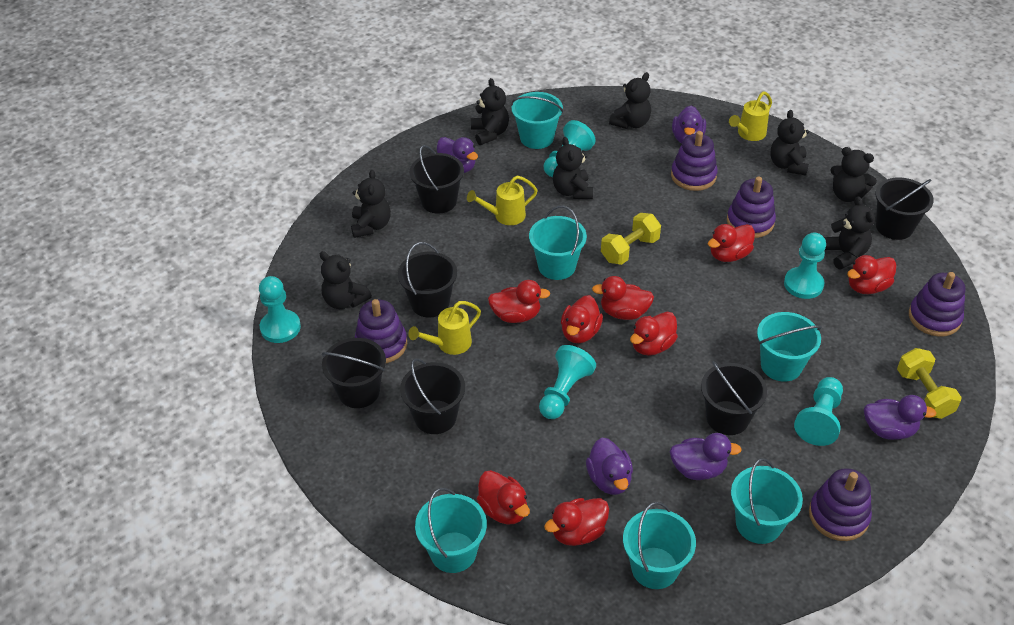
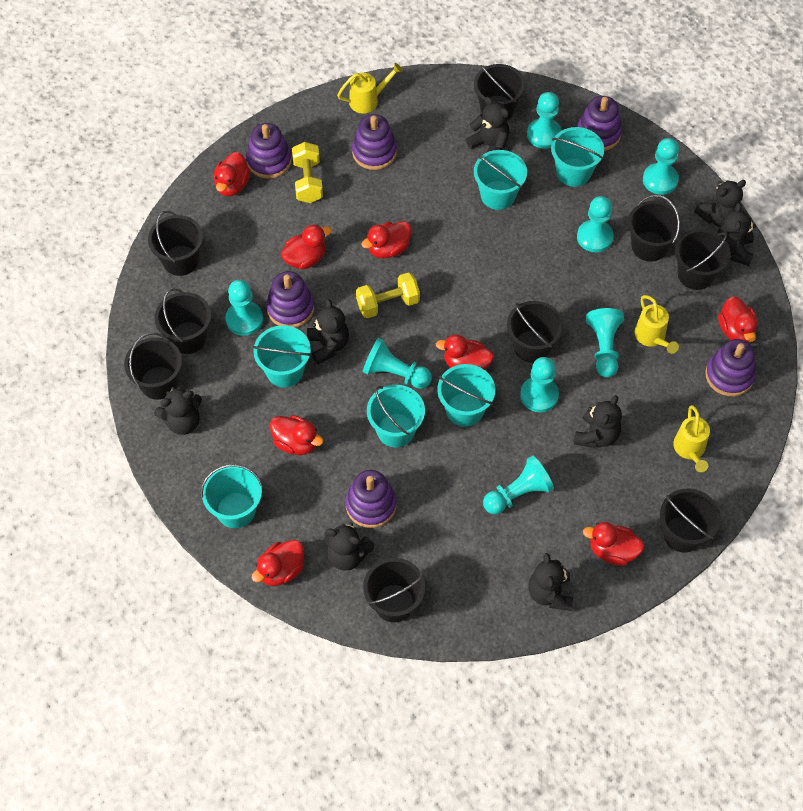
black bucket: 6 -> 9
purple duck: 5 -> 0
purple stacking toy: 5 -> 6
turquoise pawn: 5 -> 8

